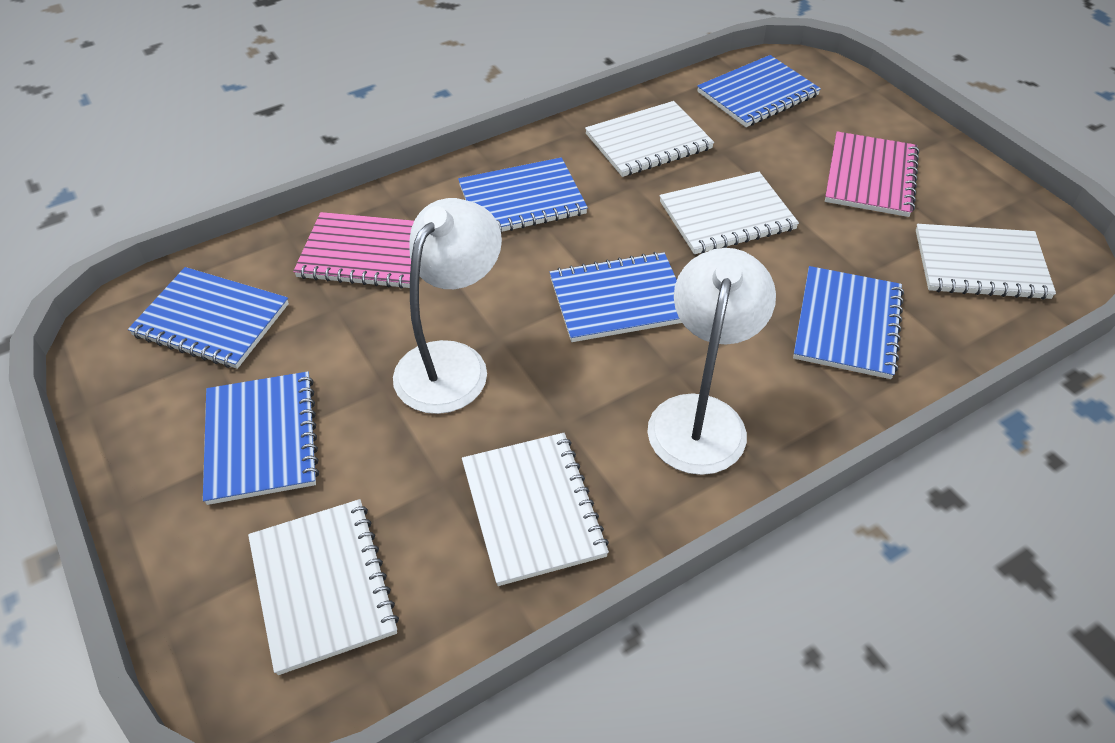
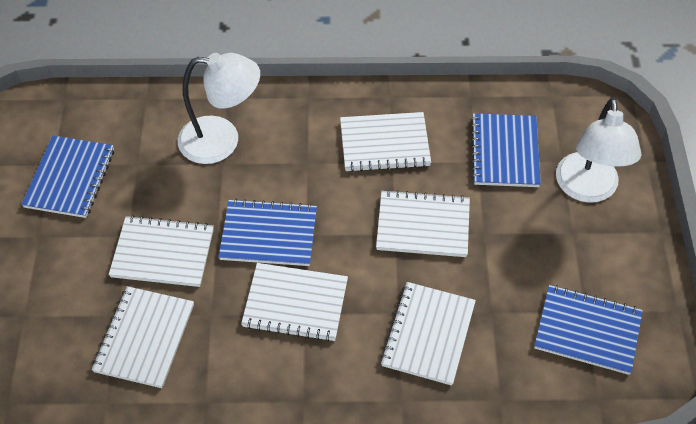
blue notebook: 6 -> 4
pink notebook: 2 -> 0
white notebook: 5 -> 6

